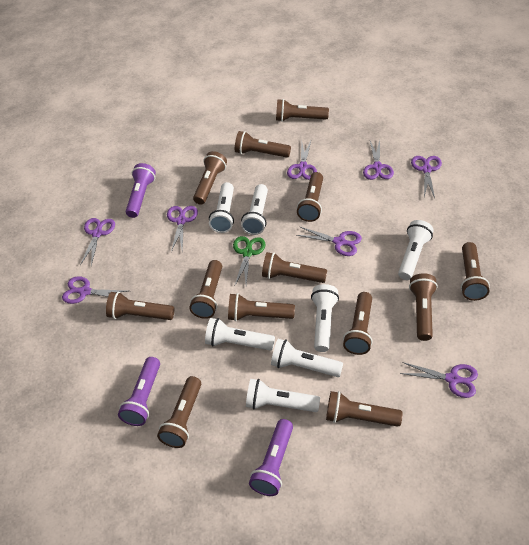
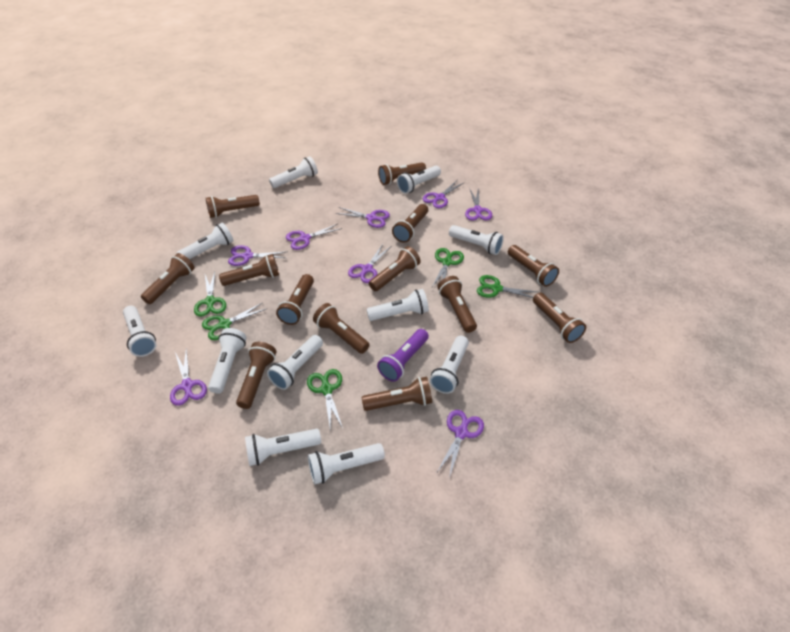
green scissors: 1 -> 5
purple flashlight: 3 -> 1
white flashlight: 7 -> 11

